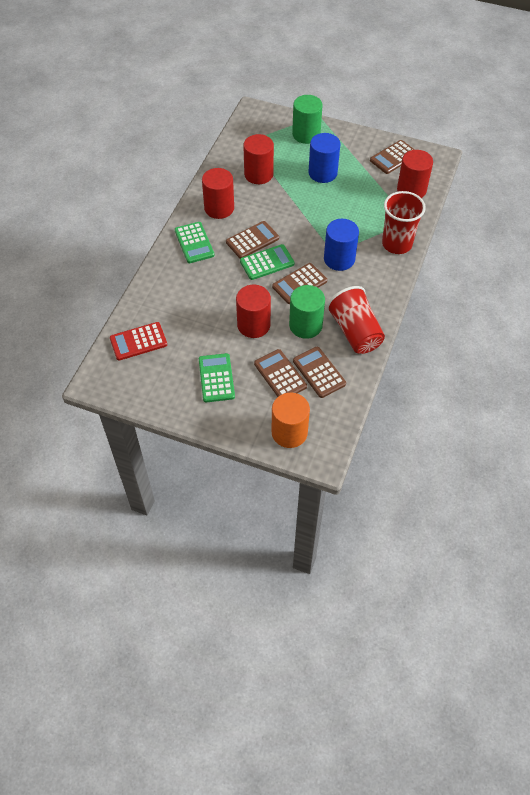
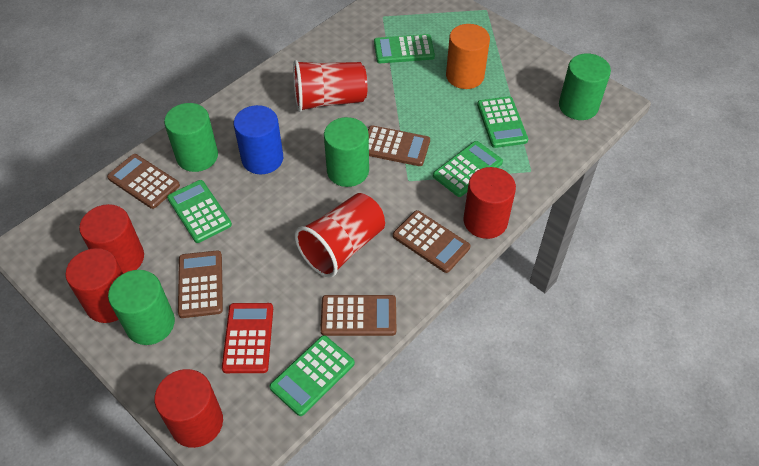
blue cylinder: 2 -> 1
green calculator: 3 -> 5
green cylinder: 2 -> 4

